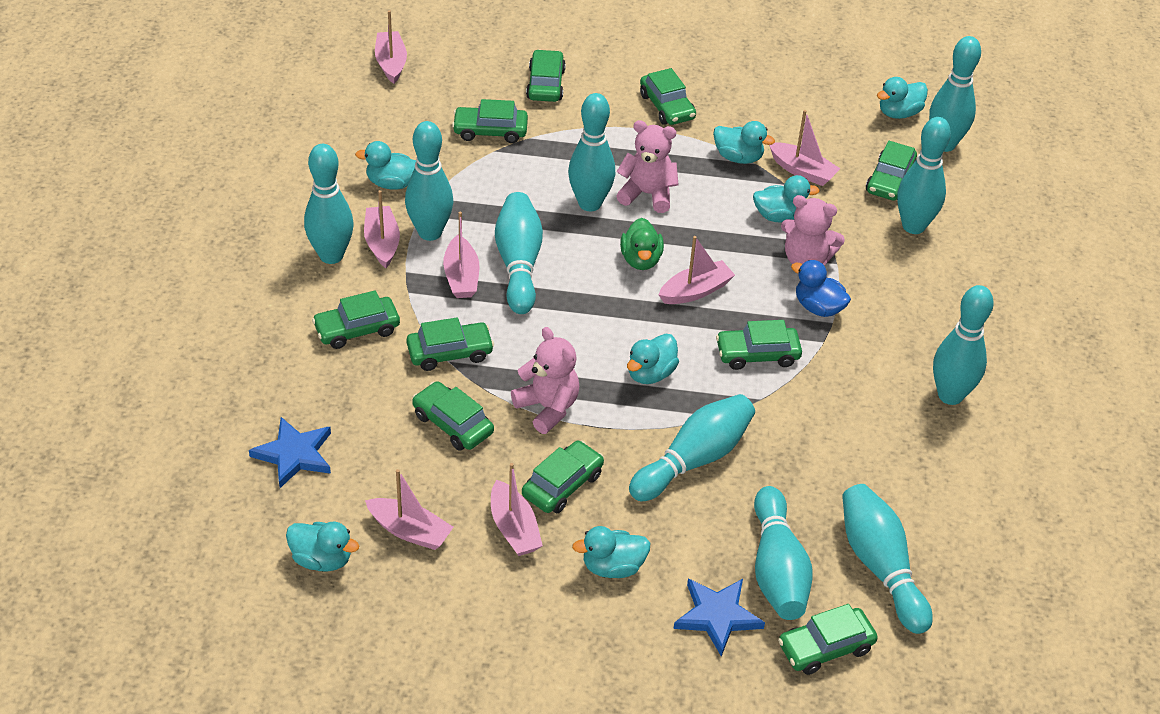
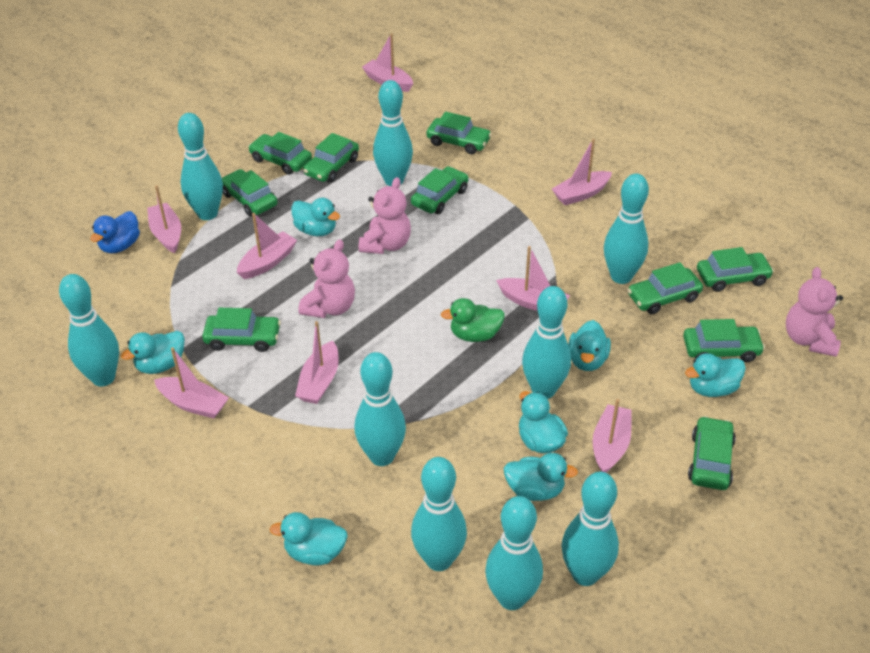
blue star: 2 -> 0
pink boat: 7 -> 8
turquoise bowling pin: 10 -> 9

